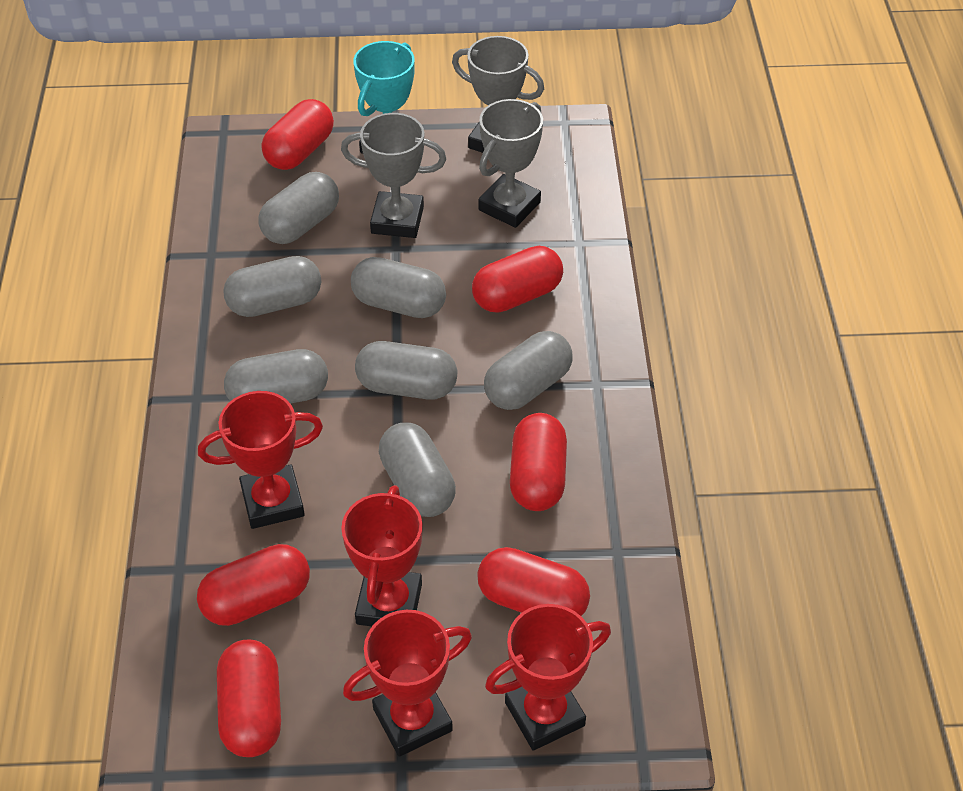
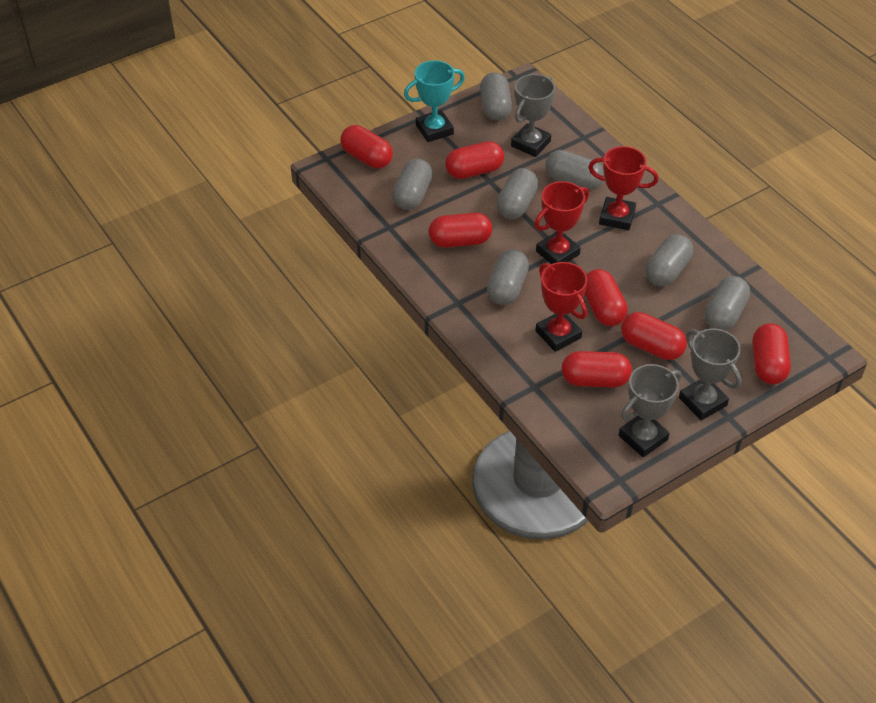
red capsule: 6 -> 7
red trophy: 4 -> 3

